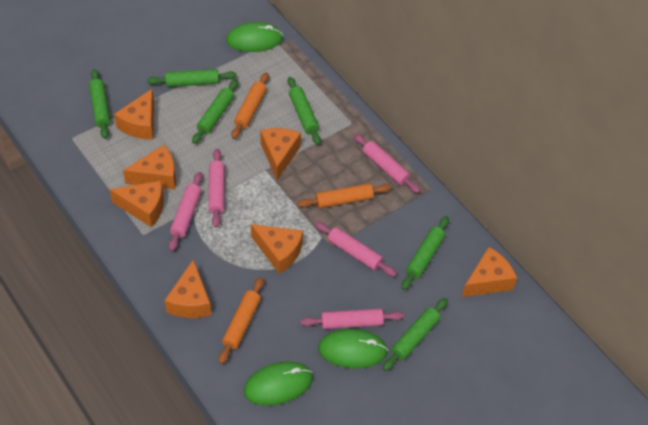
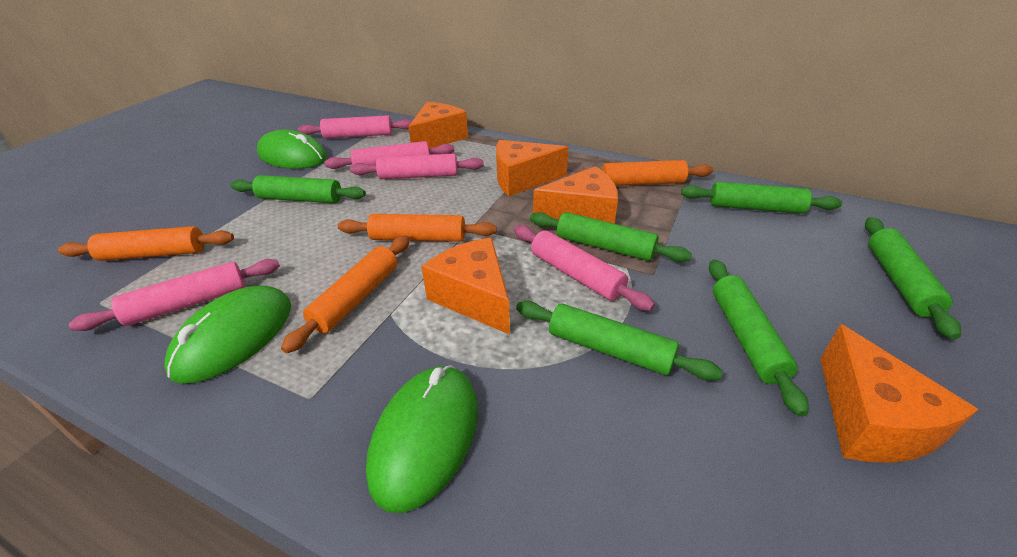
orange cheese: 7 -> 5
orange rolling pin: 3 -> 4

